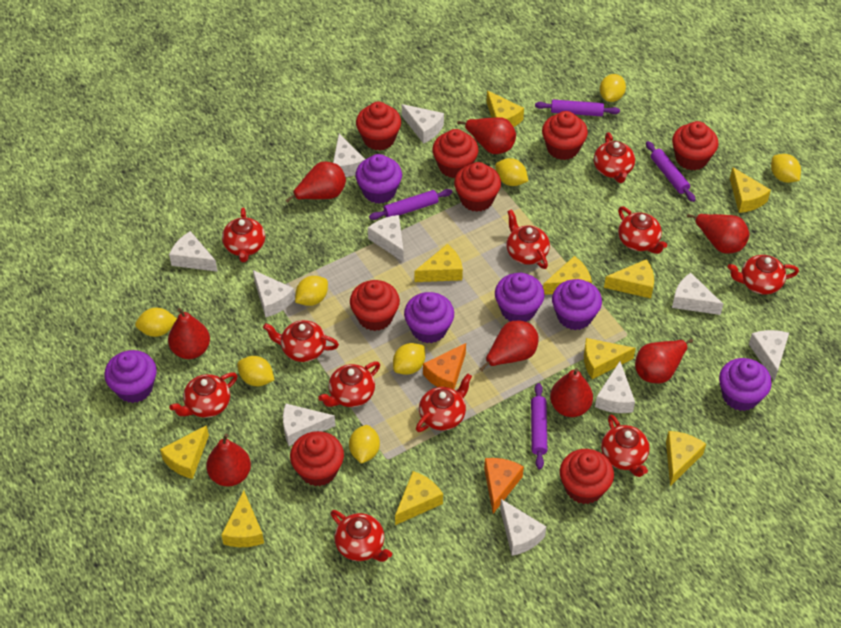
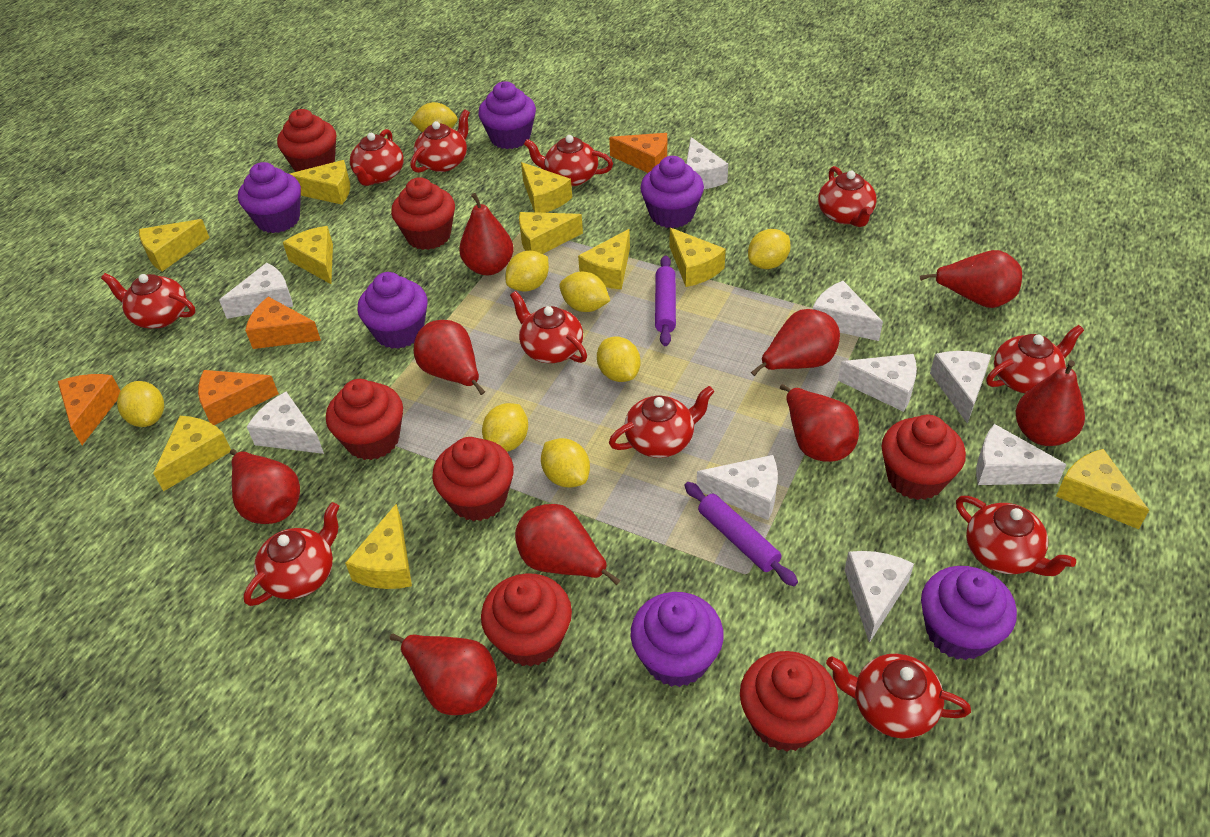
orange cheese: 2 -> 4
purple rolling pin: 4 -> 2
red cupcake: 8 -> 7
red pear: 8 -> 9
white cheese: 10 -> 9

